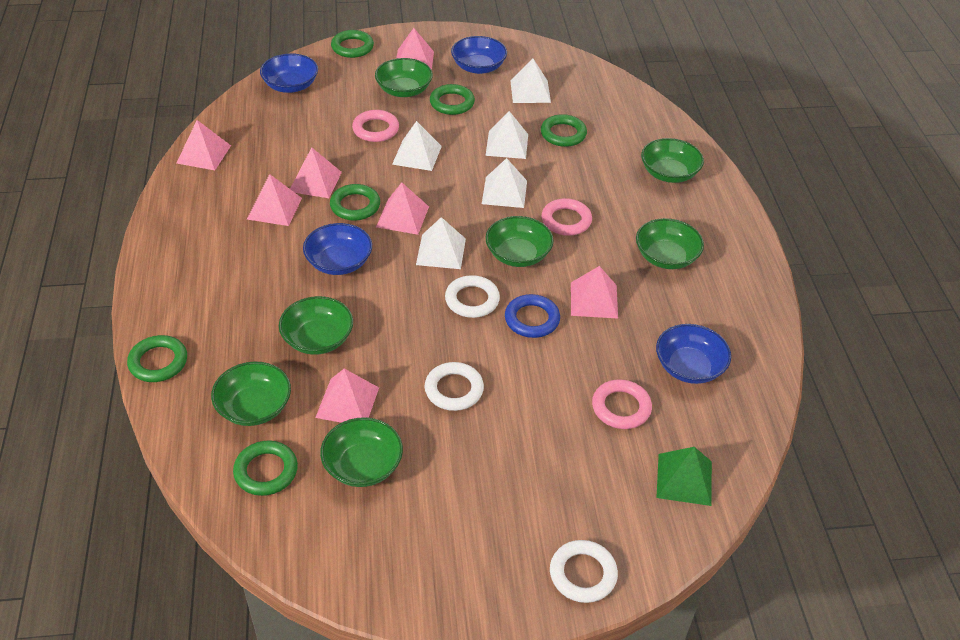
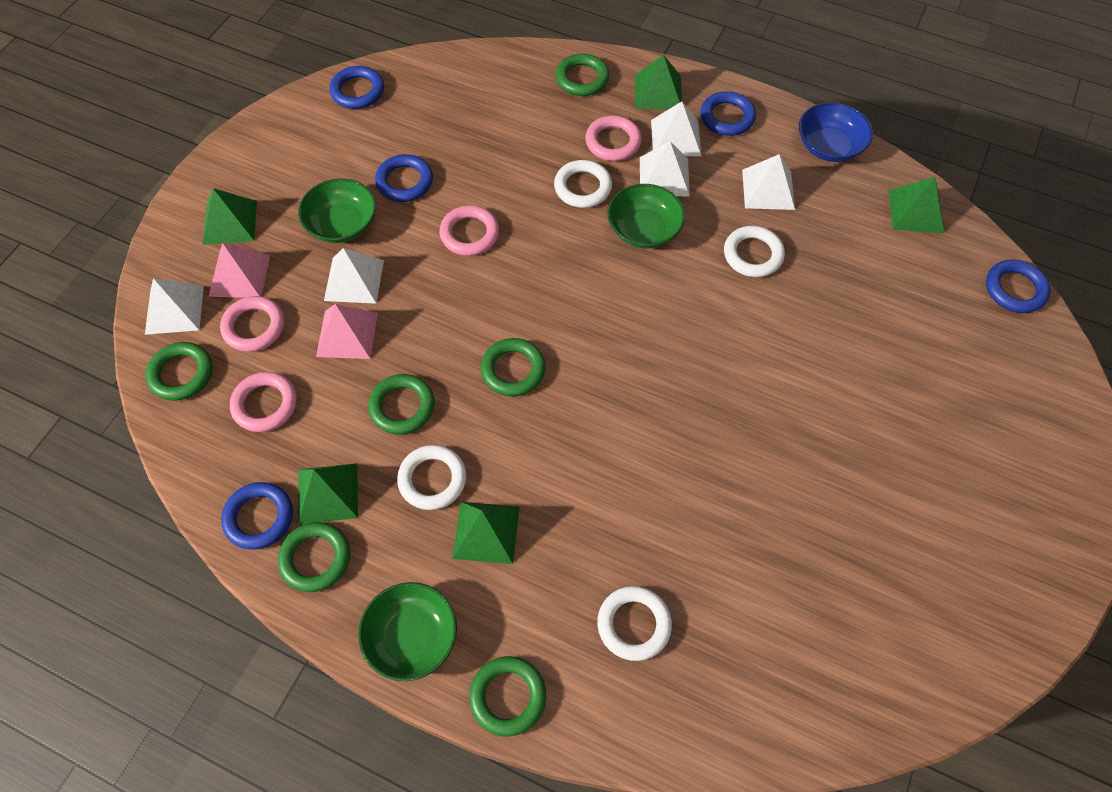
blue bowl: 4 -> 1
blue ring: 1 -> 5
green bowl: 7 -> 3
green pyramid: 1 -> 5
pink pyramid: 7 -> 2
pink ring: 3 -> 4
white ring: 3 -> 4

